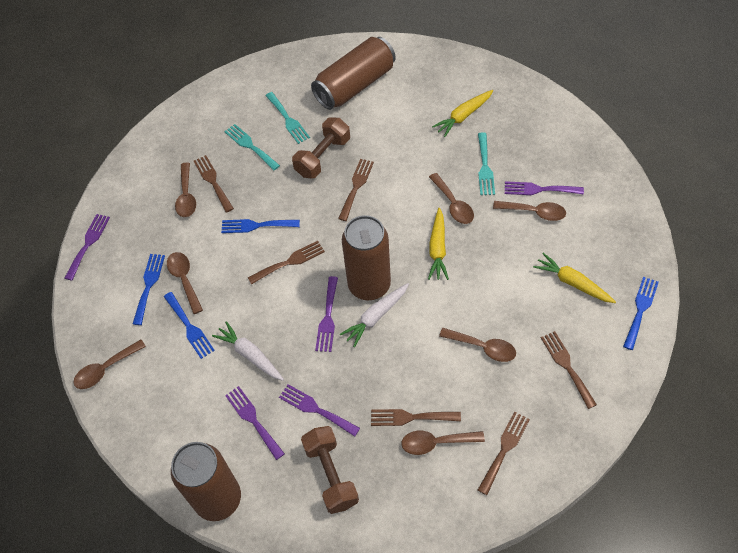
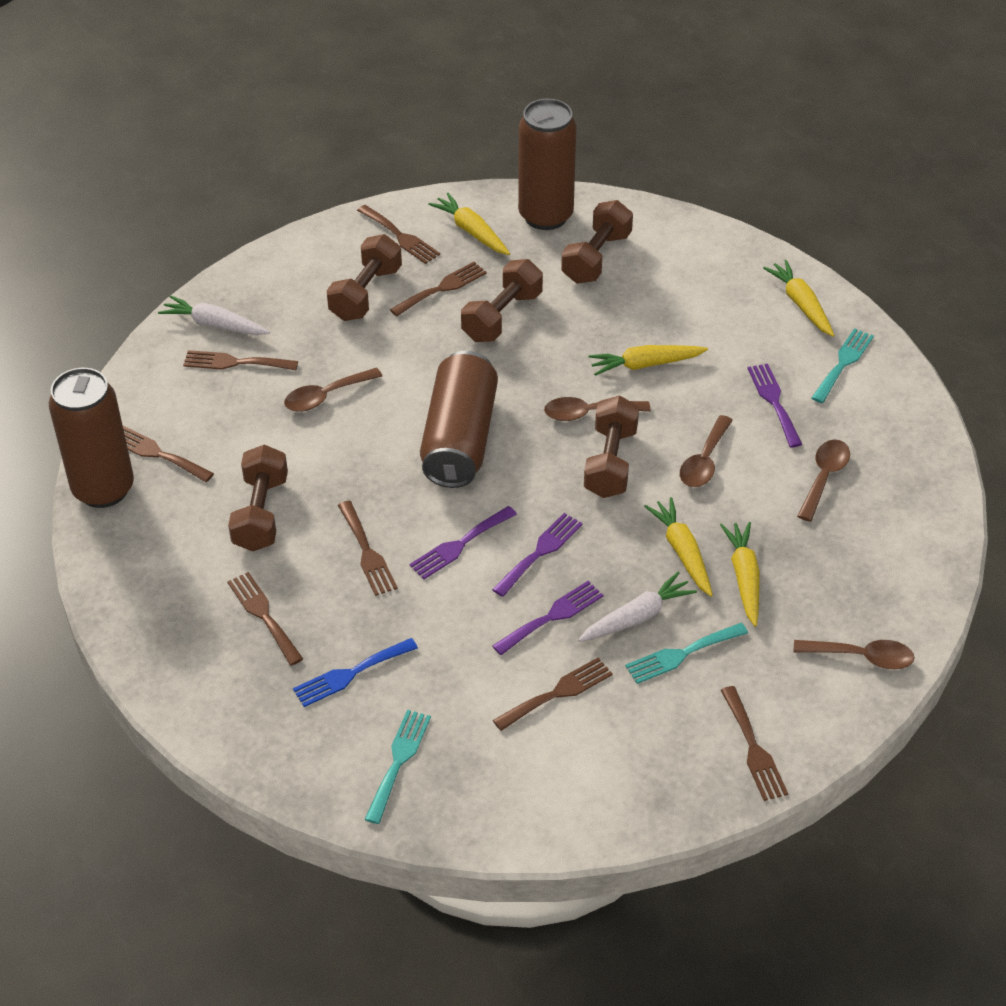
blue fork: 4 -> 1
brown dumbbell: 2 -> 5
brown fork: 6 -> 8
brown spoon: 7 -> 5
purple fork: 5 -> 4
yellow carrot: 3 -> 5

